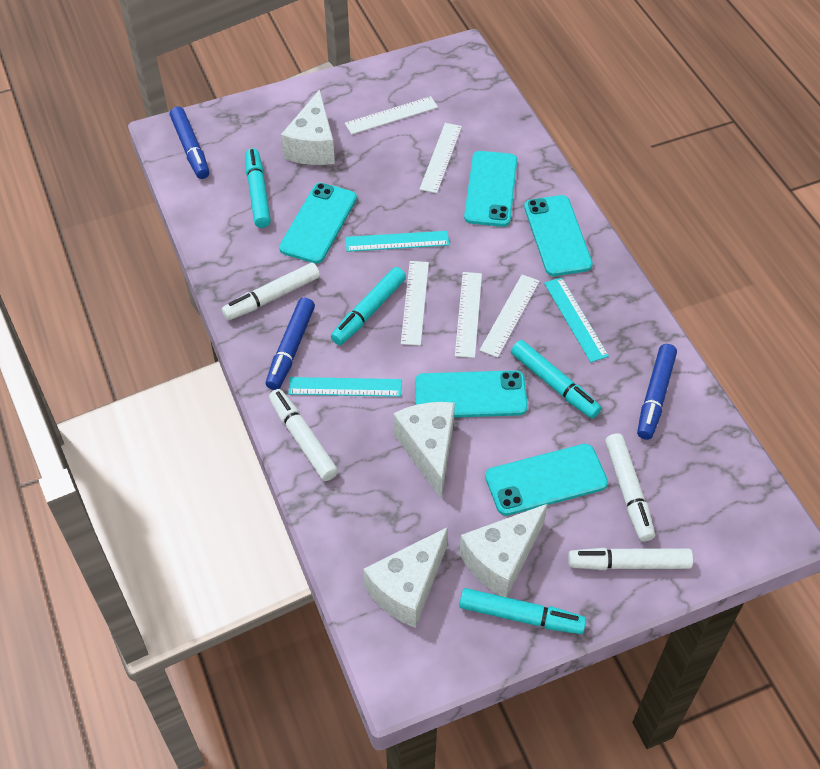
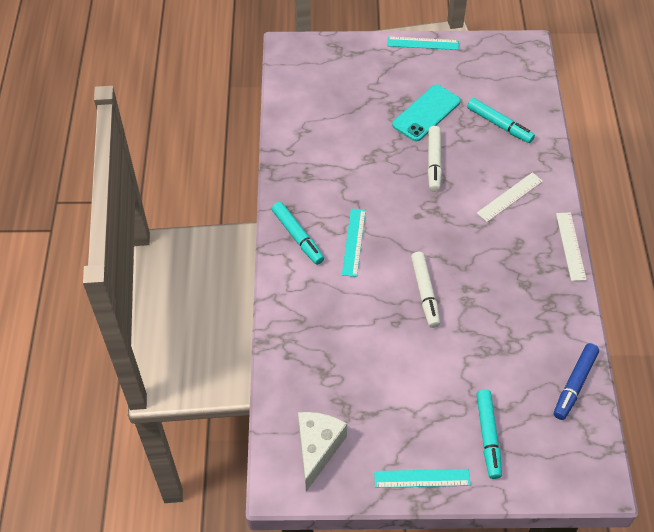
blue marker: 3 -> 1
turquoise marker: 4 -> 3
turquoise phone: 5 -> 1
white cheese: 4 -> 1
white marker: 4 -> 2
white ruler: 5 -> 2

